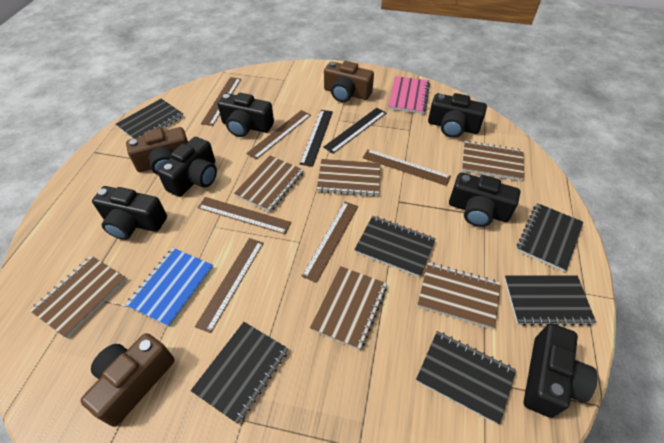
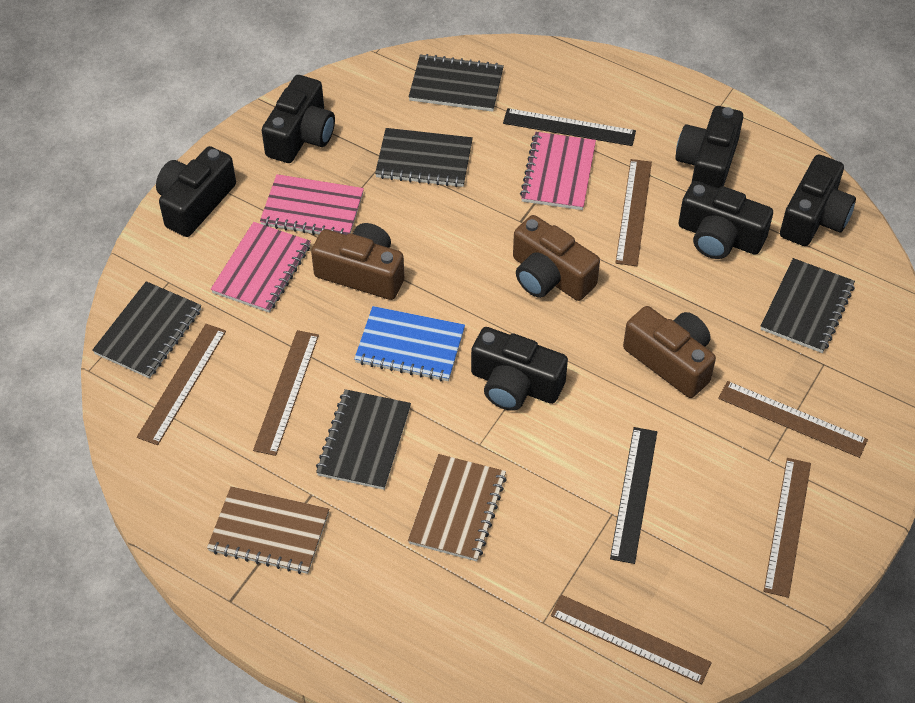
black notebook: 6 -> 5
brown notebook: 6 -> 2
pink notebook: 1 -> 3

